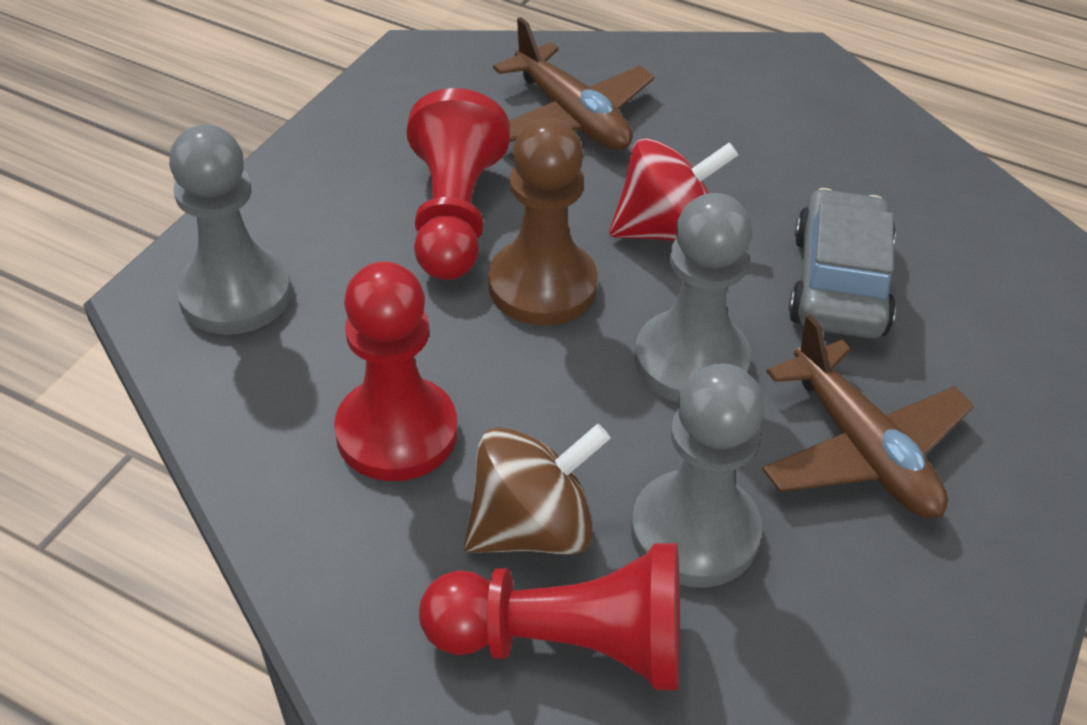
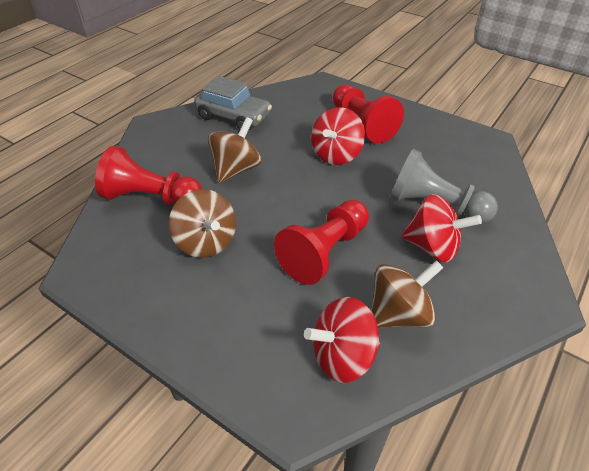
brown pawn: 1 -> 0
brown plane: 2 -> 0
brown spinning top: 1 -> 3
grey pawn: 3 -> 1
red spinning top: 1 -> 3

